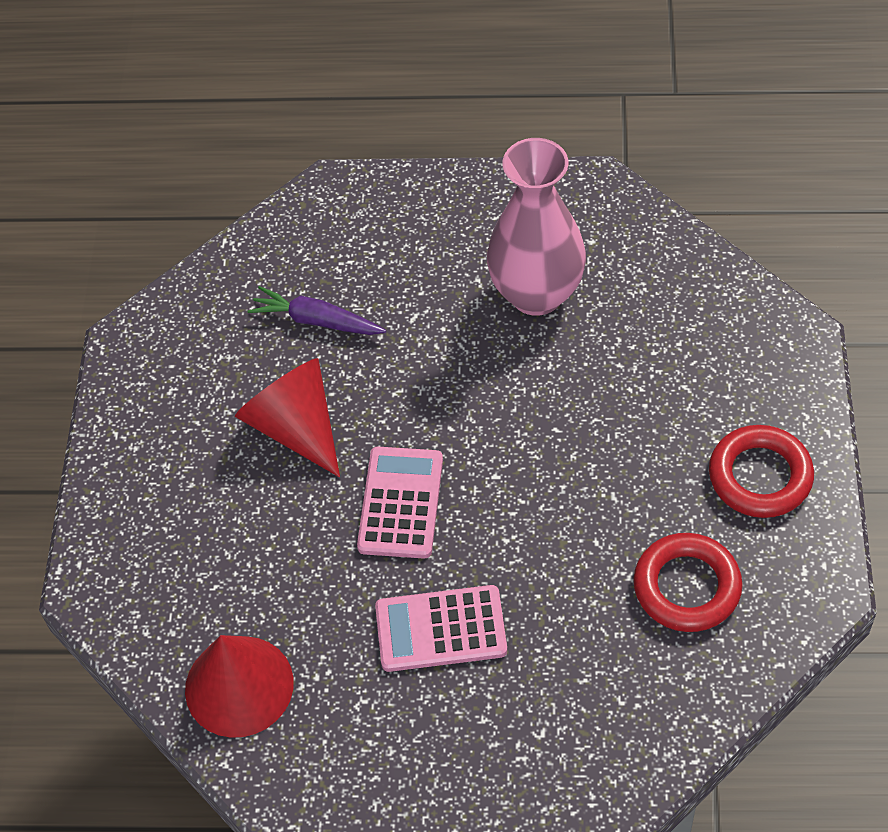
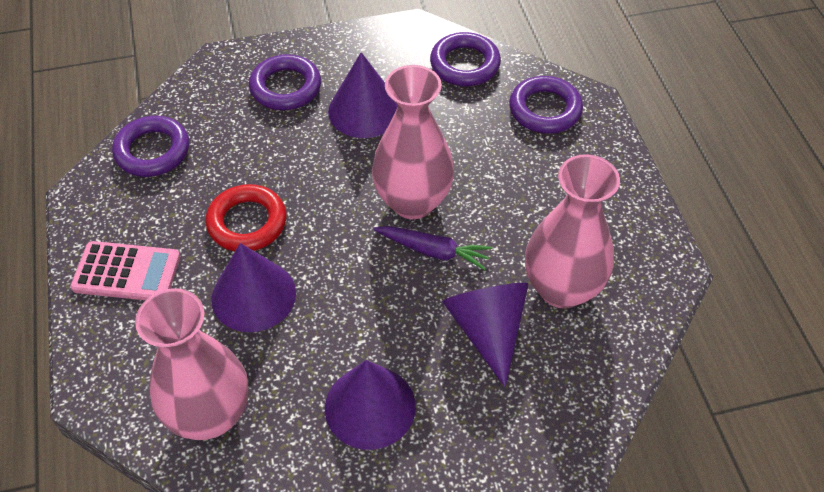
pink calculator: 2 -> 1
pink vase: 1 -> 3
purple cone: 0 -> 4
purple ring: 0 -> 4
red cone: 2 -> 0
red ring: 2 -> 1

